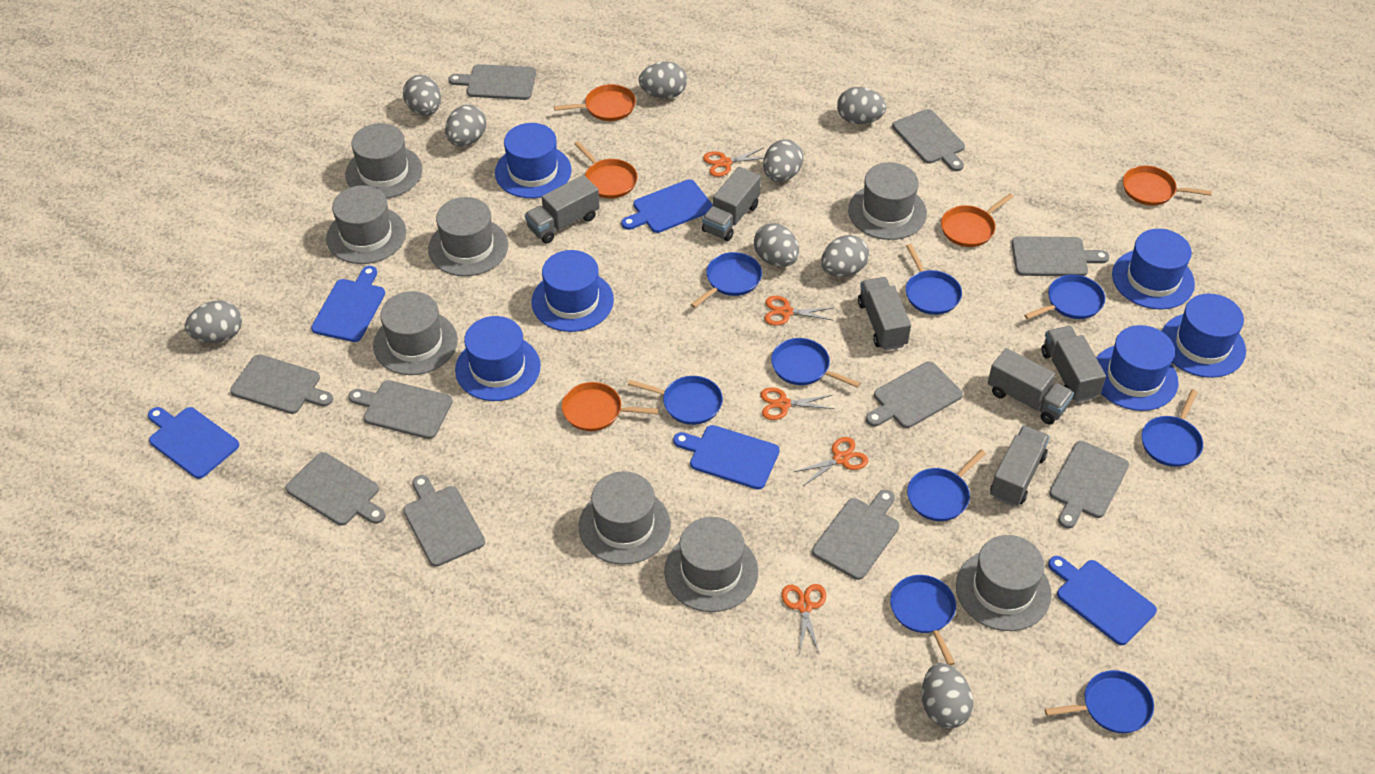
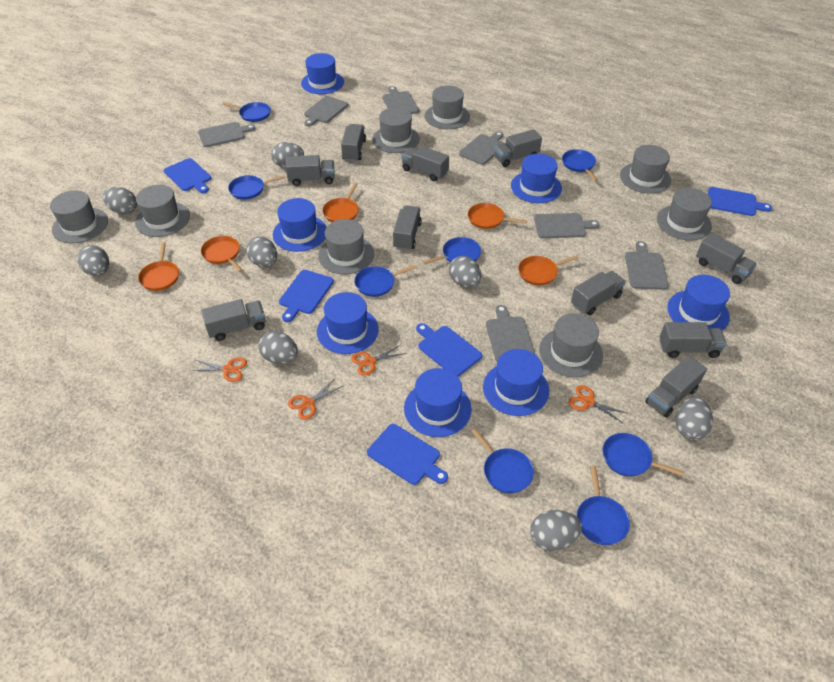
blue hat: 6 -> 7
blue pan: 9 -> 8
grey cutting board: 10 -> 7
grey egg: 9 -> 8
grey truck: 6 -> 10
orange scissors: 5 -> 4

